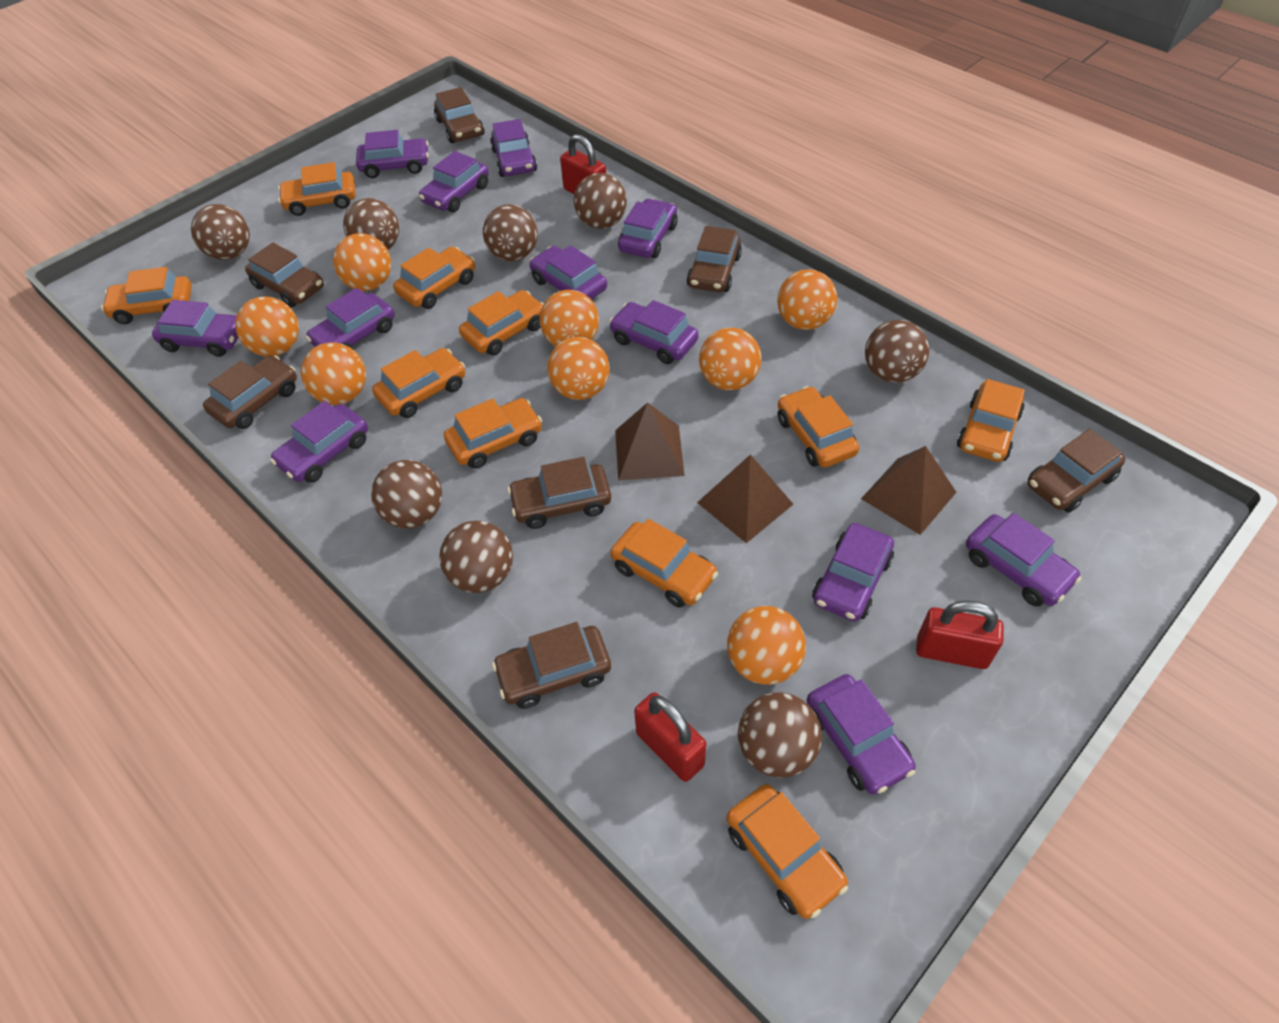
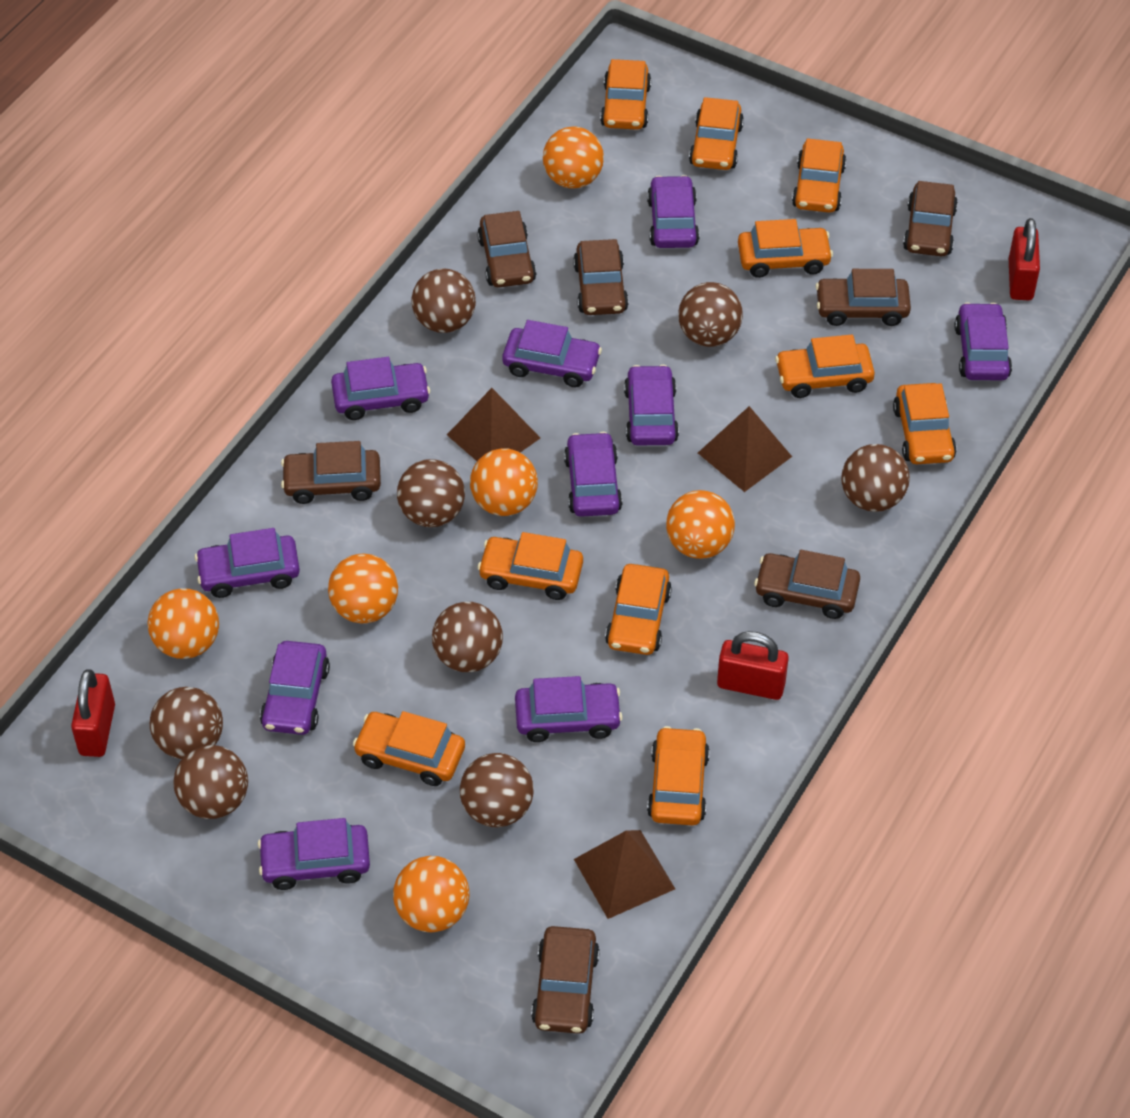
orange ball: 8 -> 6
purple car: 12 -> 10

